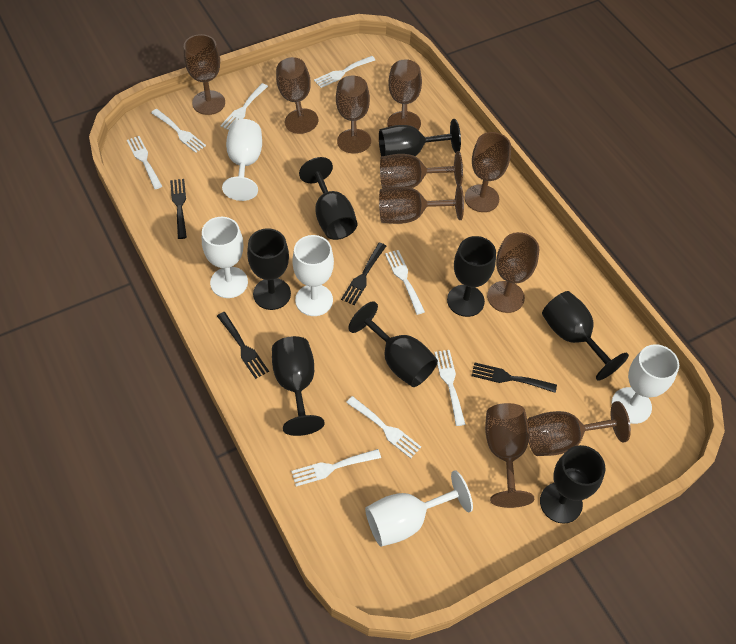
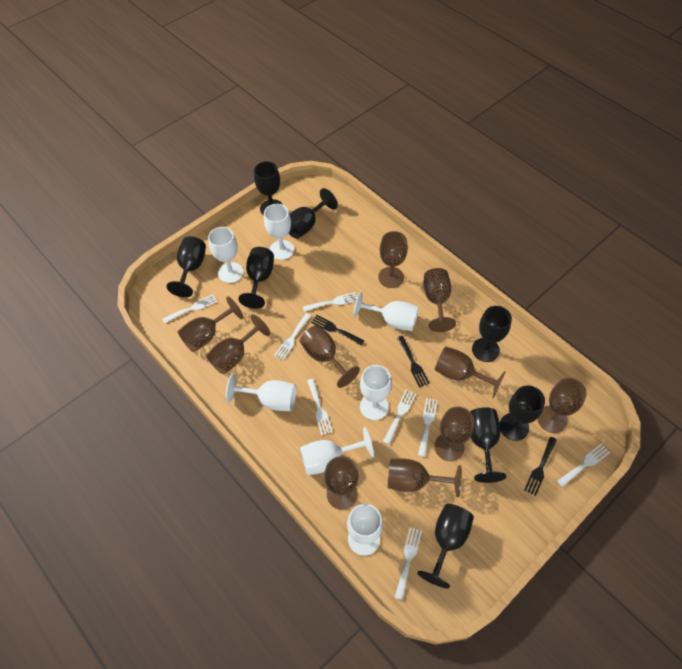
black fork: 4 -> 3
white goblet: 5 -> 7

